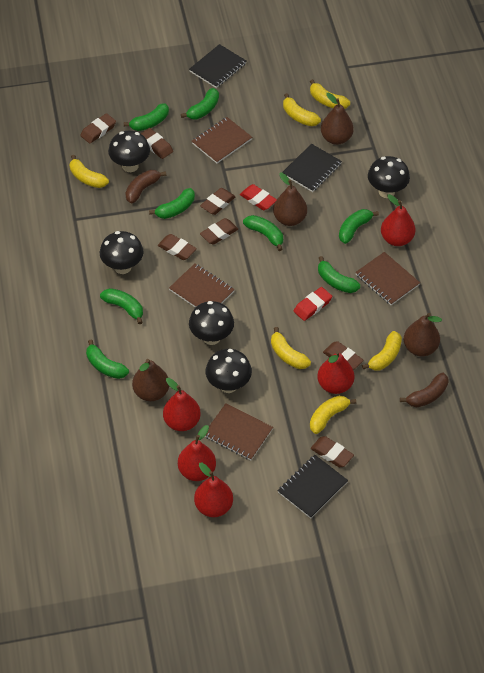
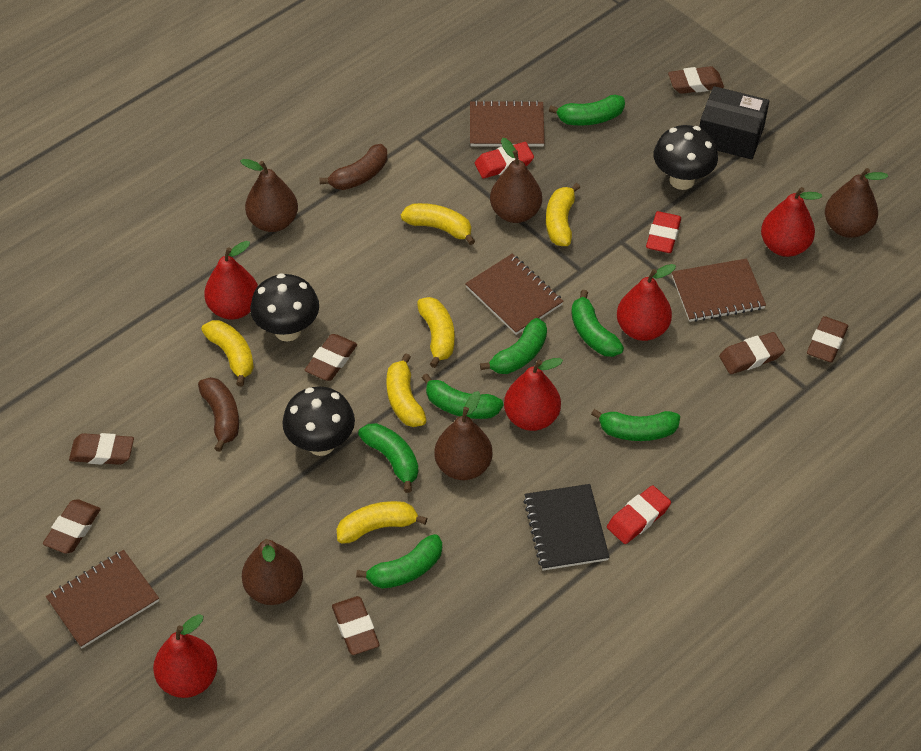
black box: 0 -> 1
black mushroom: 5 -> 3
black notebook: 3 -> 1
brown pear: 4 -> 5
green banana: 8 -> 7
red eraser: 2 -> 3

